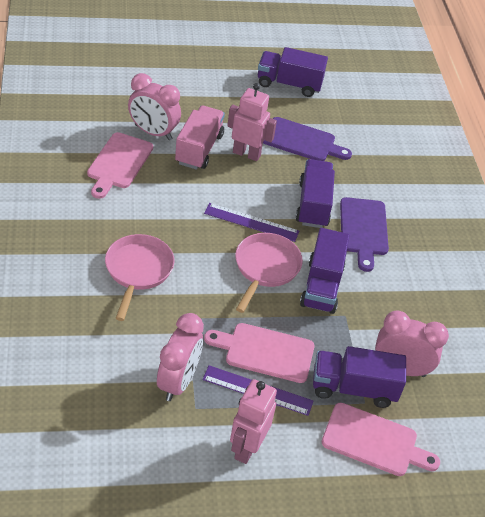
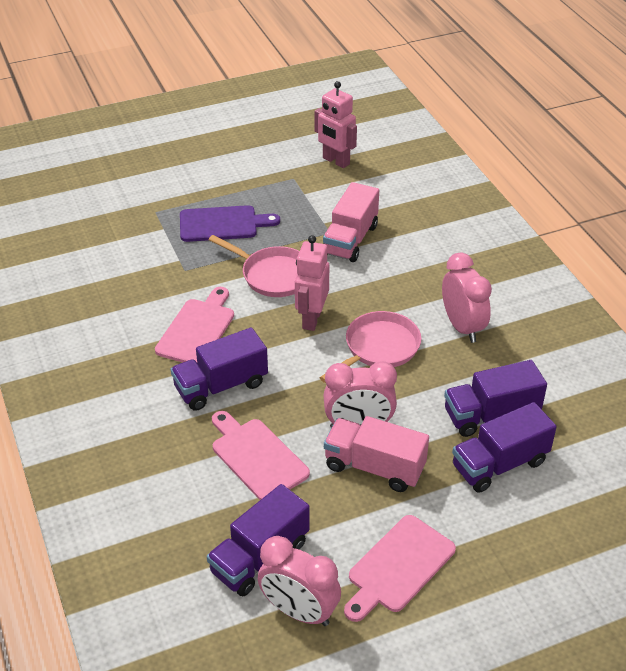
pink truck: 1 -> 2
purple cutting board: 2 -> 1
purple ruler: 2 -> 0

